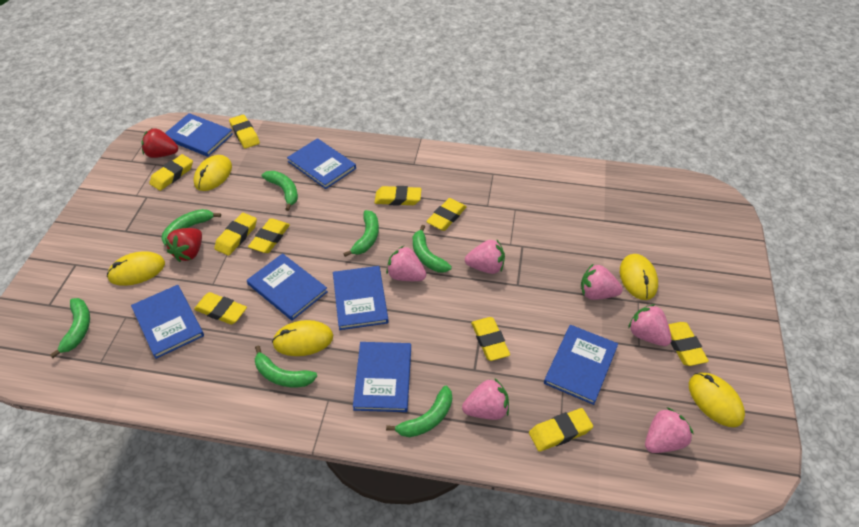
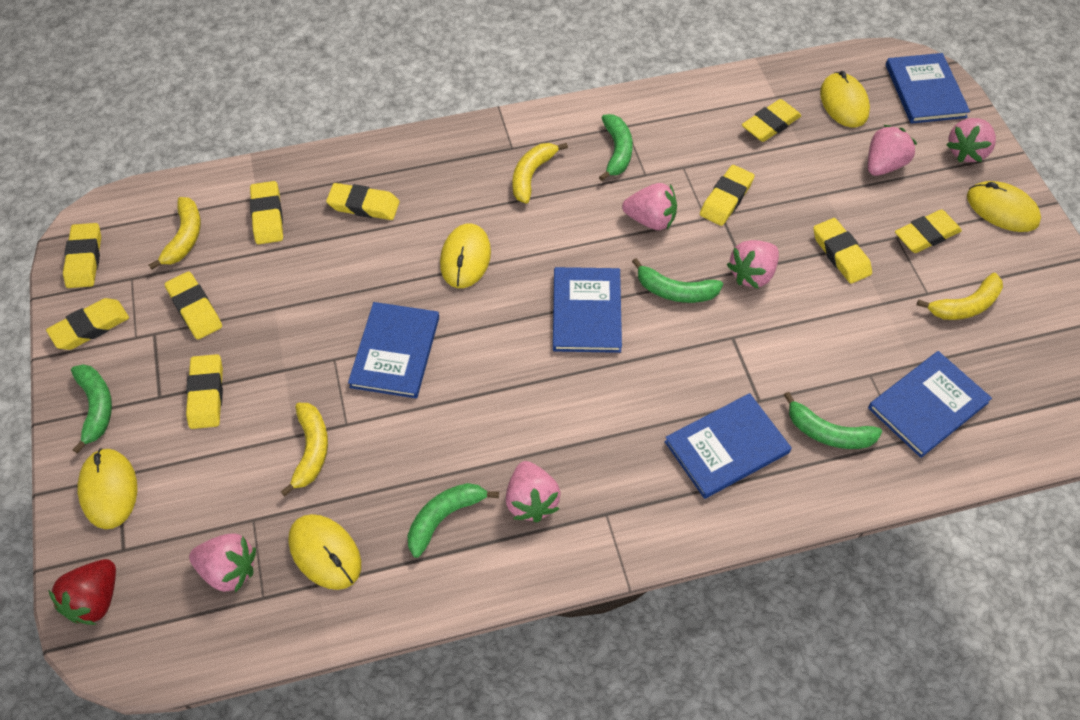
blue book: 7 -> 5
green banana: 7 -> 5
red strawberry: 2 -> 1
yellow banana: 0 -> 4

